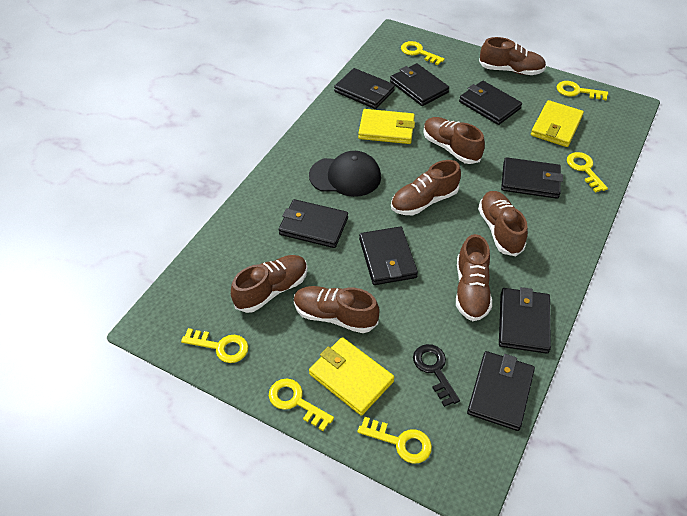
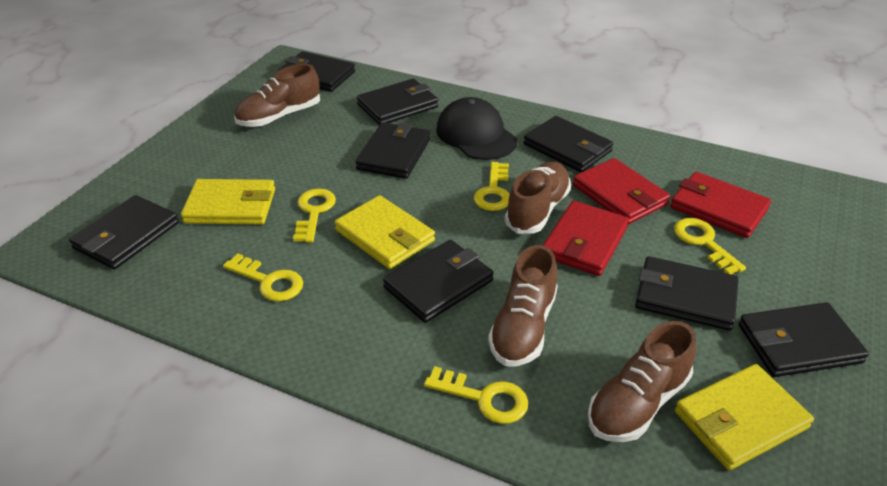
black key: 1 -> 0
brown shoe: 7 -> 4
red wallet: 0 -> 3
yellow key: 6 -> 5

